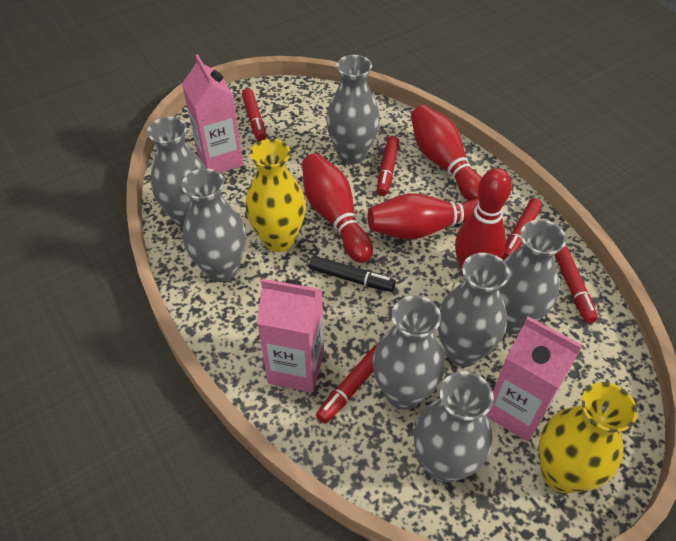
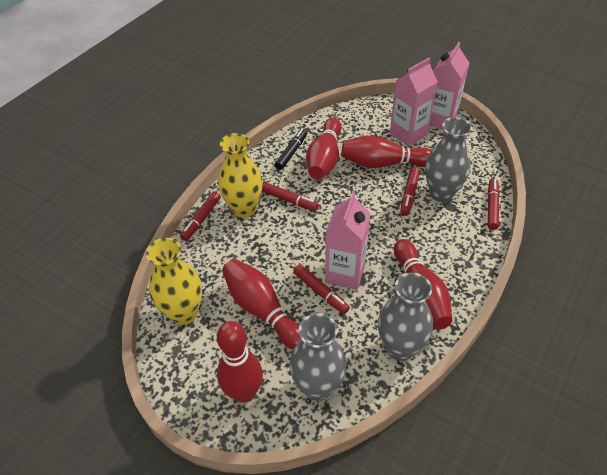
grey vase: 7 -> 3
red bowling pin: 4 -> 5

